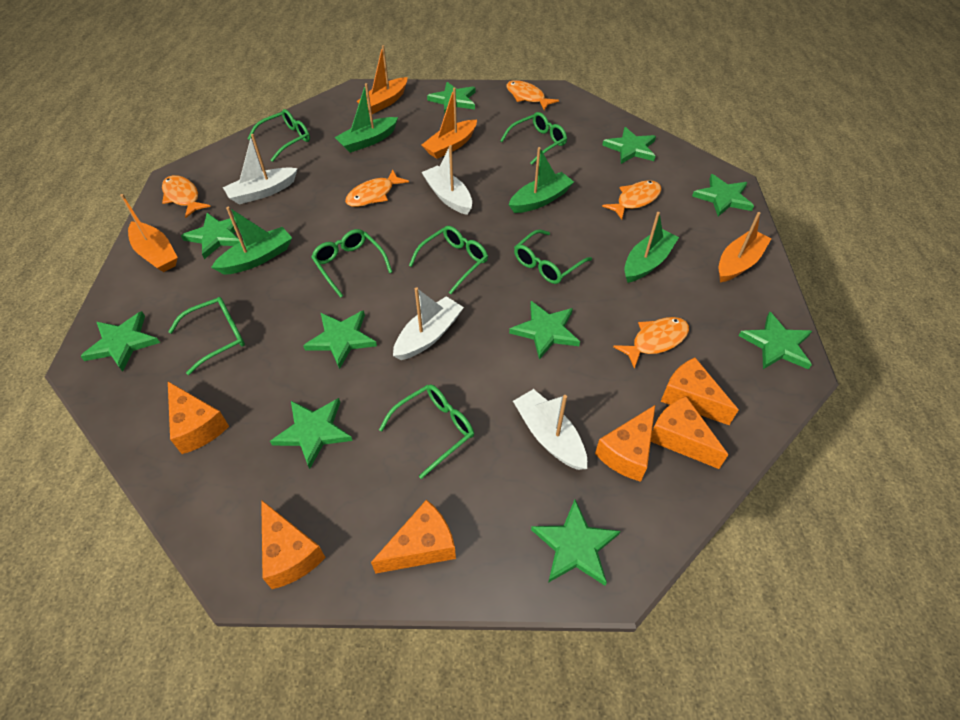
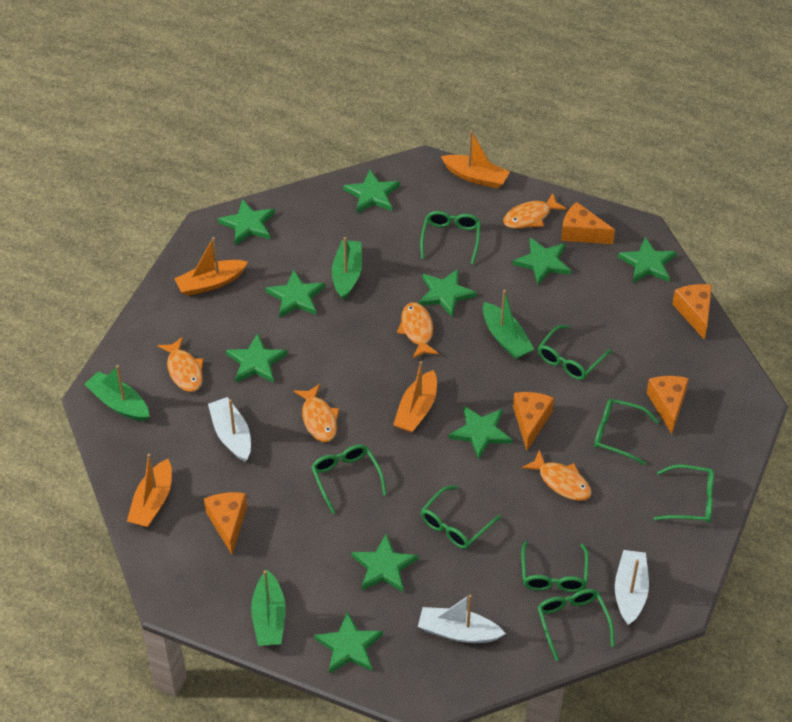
green glasses: 7 -> 8
orange cheese: 6 -> 5
white boat: 4 -> 3

